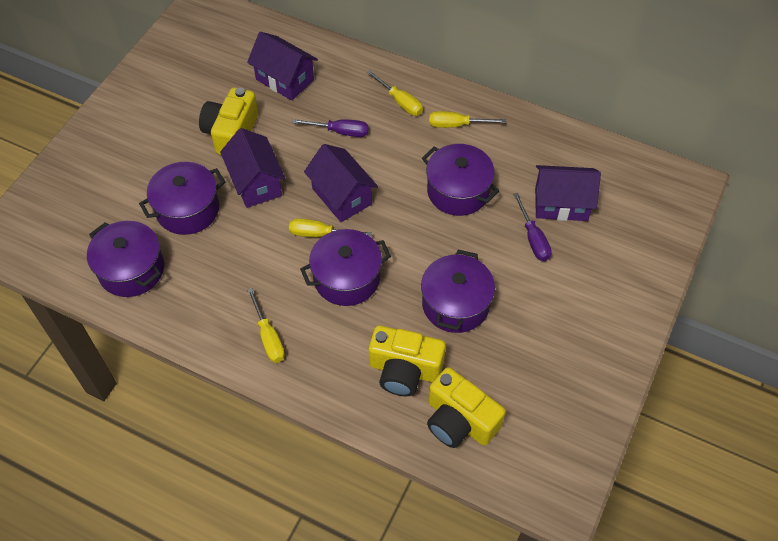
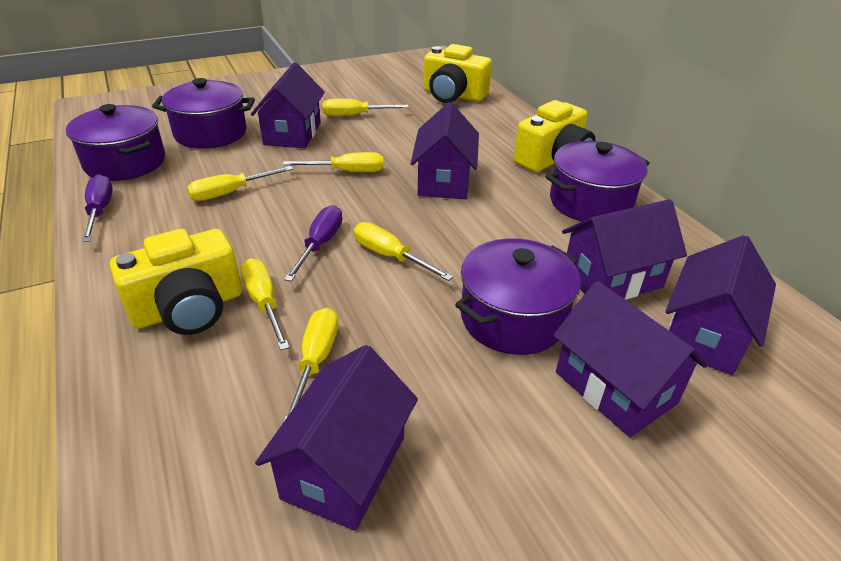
purple house: 4 -> 6
purple pot: 5 -> 4
yellow screwdriver: 4 -> 6

